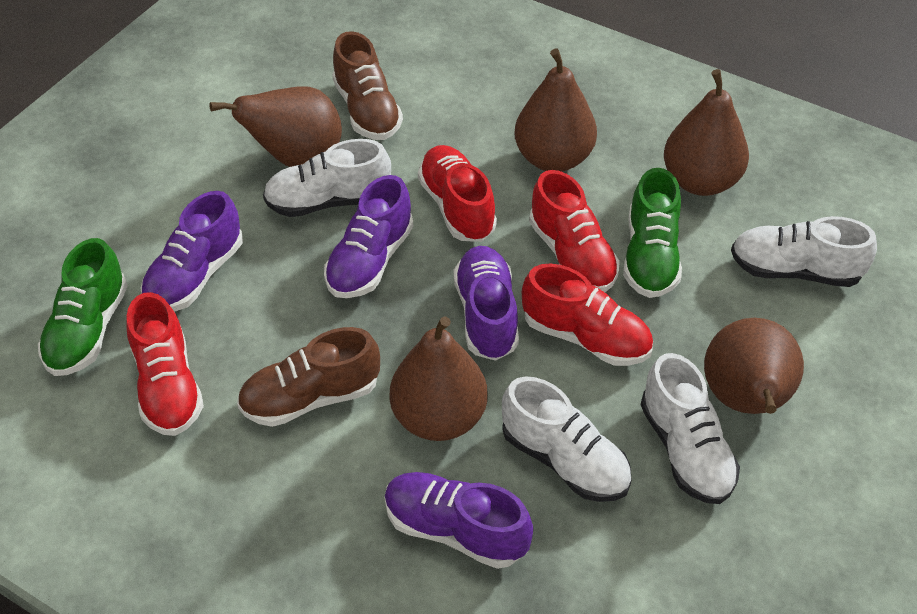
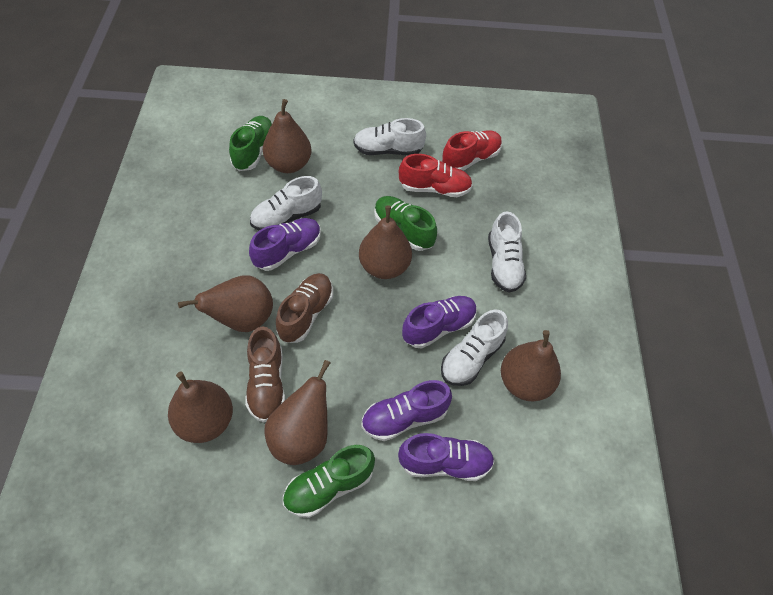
brown pear: 5 -> 6
green shoe: 2 -> 3
red shoe: 4 -> 2

